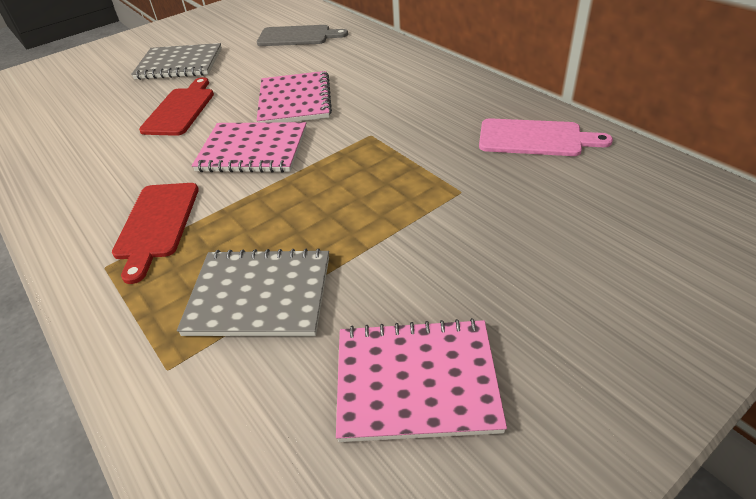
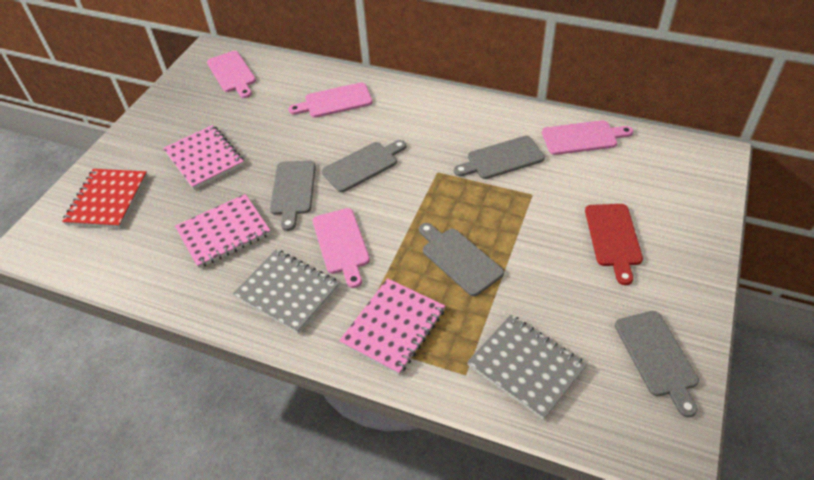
grey cutting board: 1 -> 5
pink cutting board: 1 -> 4
red cutting board: 2 -> 1
red notebook: 0 -> 1

